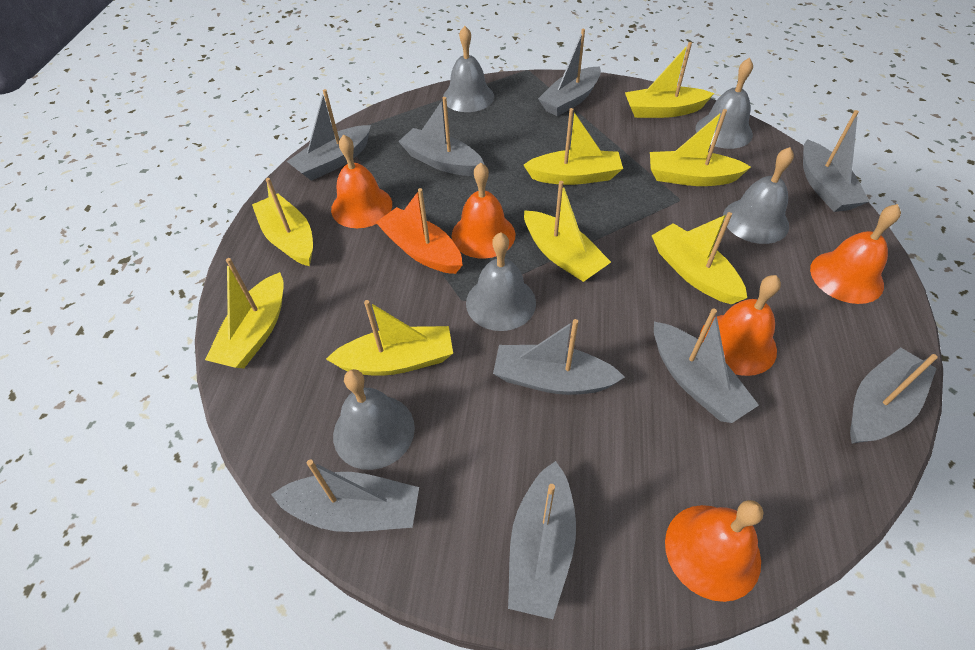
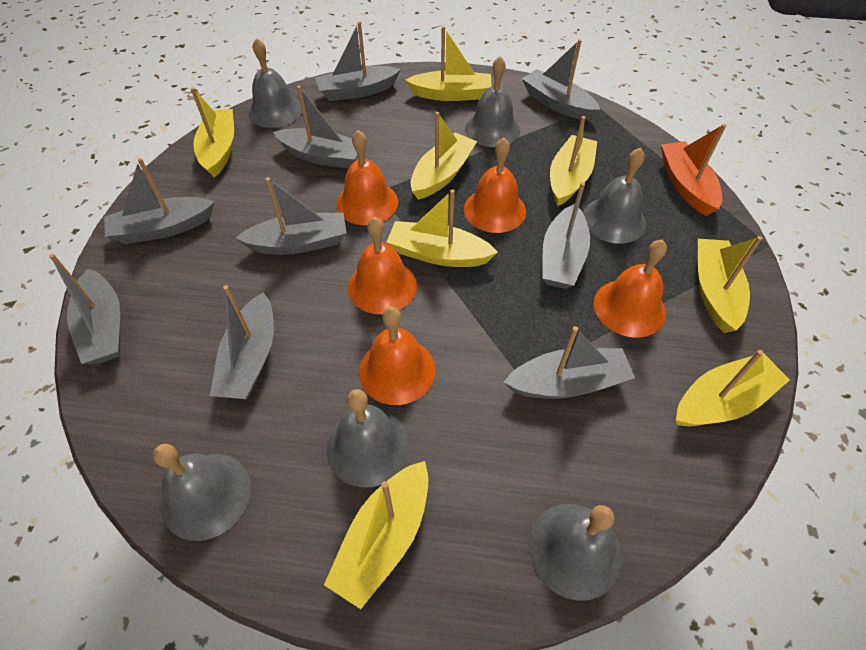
grey bell: 5 -> 6

